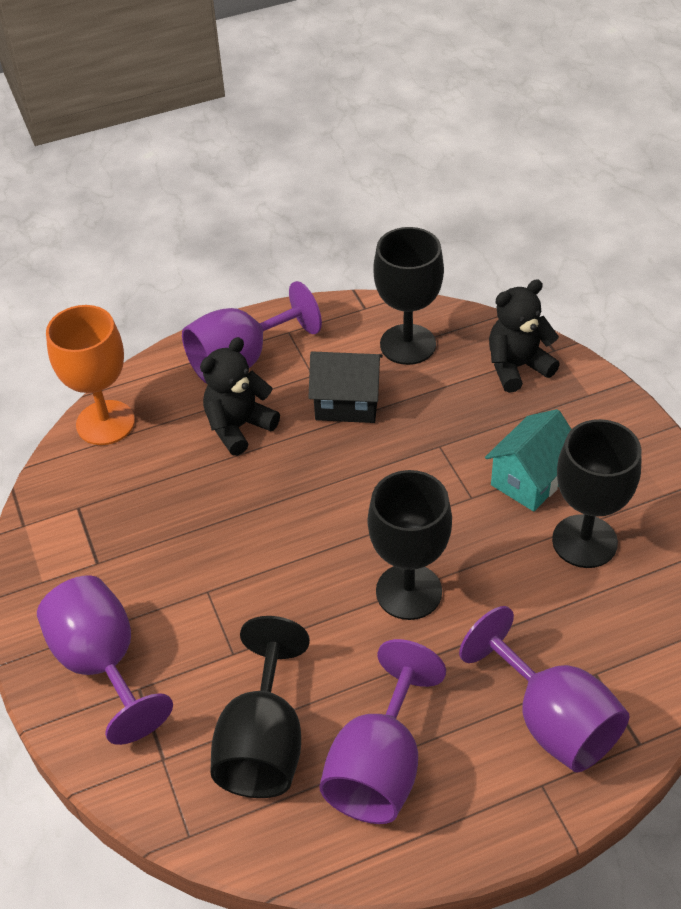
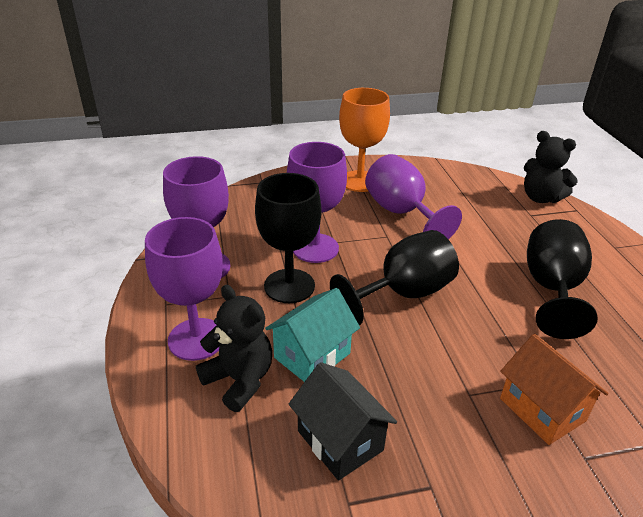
black goblet: 4 -> 3
orange house: 0 -> 1

